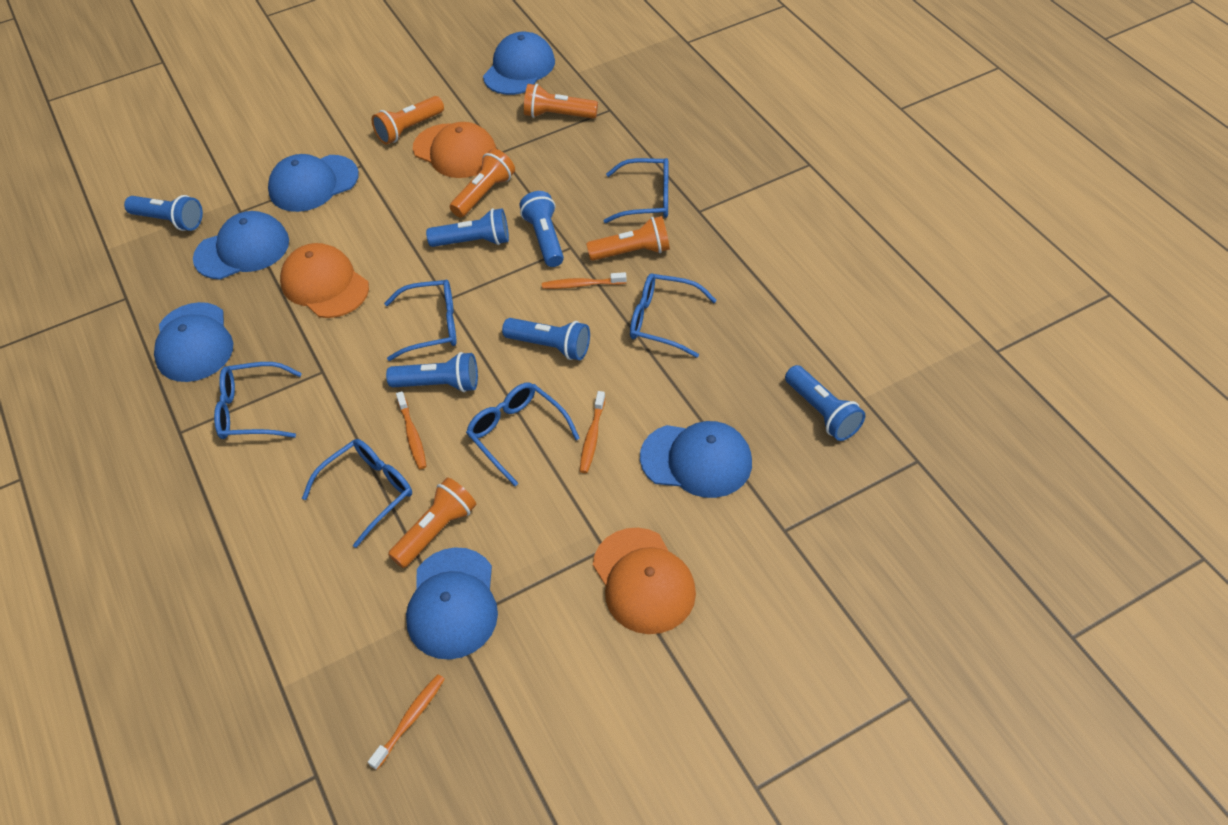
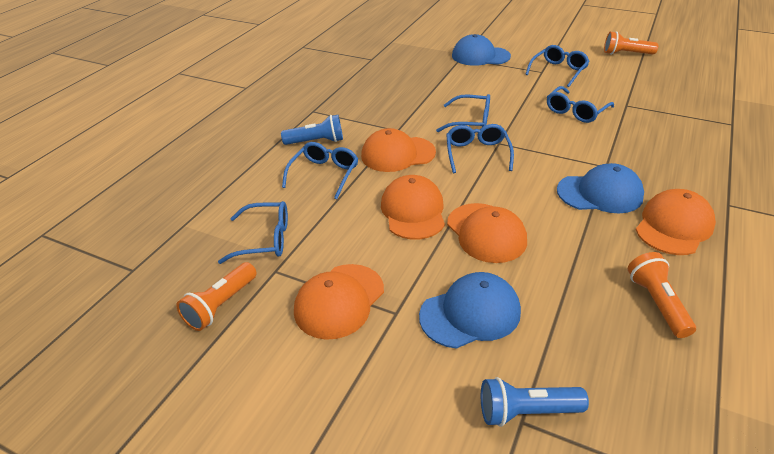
blue cap: 6 -> 3
blue flashlight: 6 -> 2
orange cap: 3 -> 5
orange flashlight: 5 -> 3
orange toothbrush: 4 -> 0

